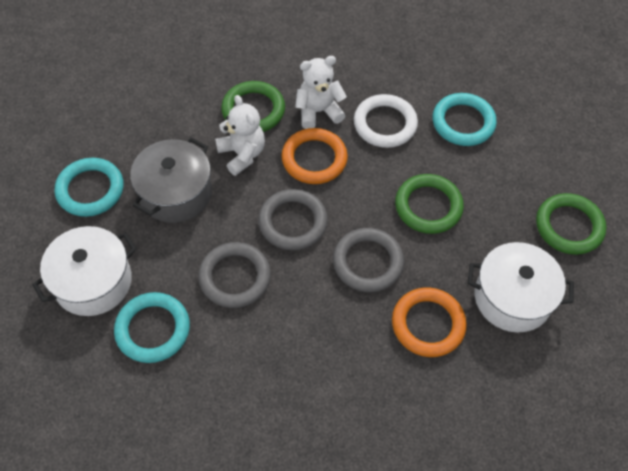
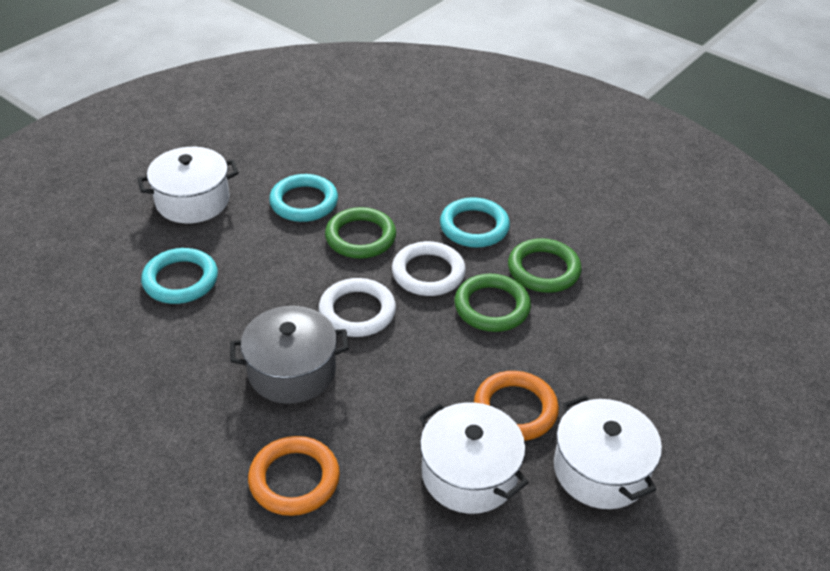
grey ring: 3 -> 0
white pot: 2 -> 3
white ring: 1 -> 2
white teddy bear: 2 -> 0

